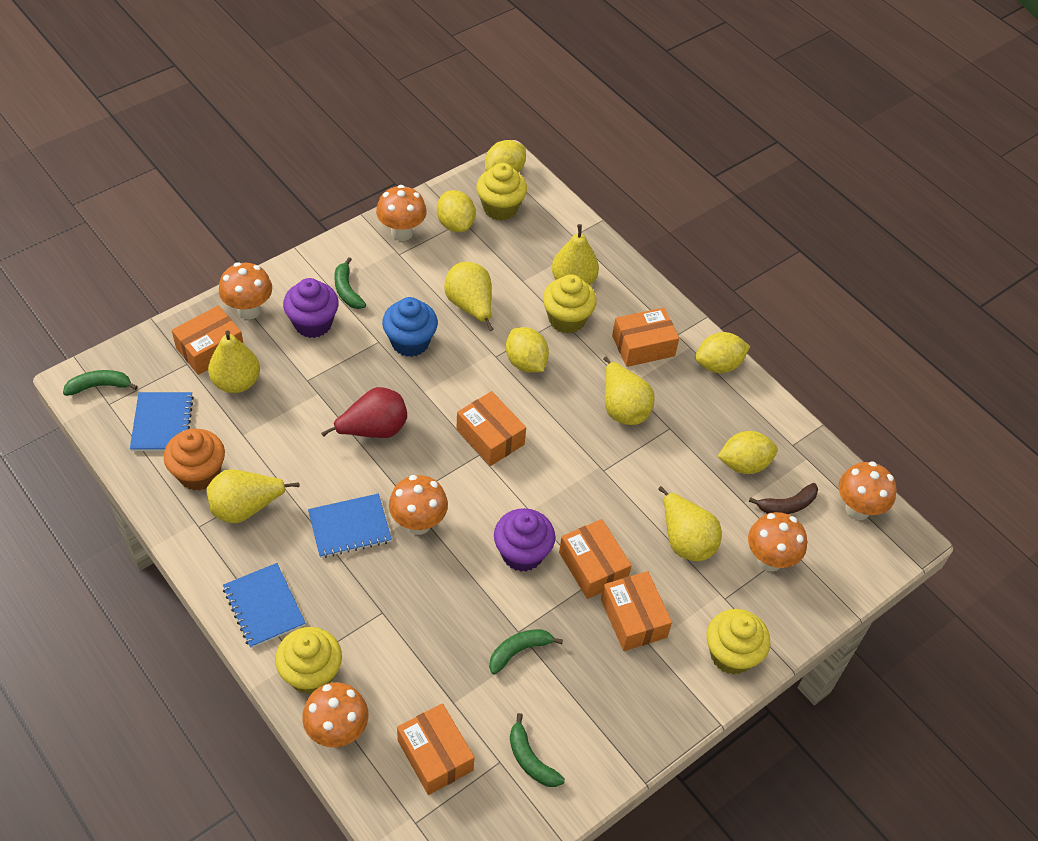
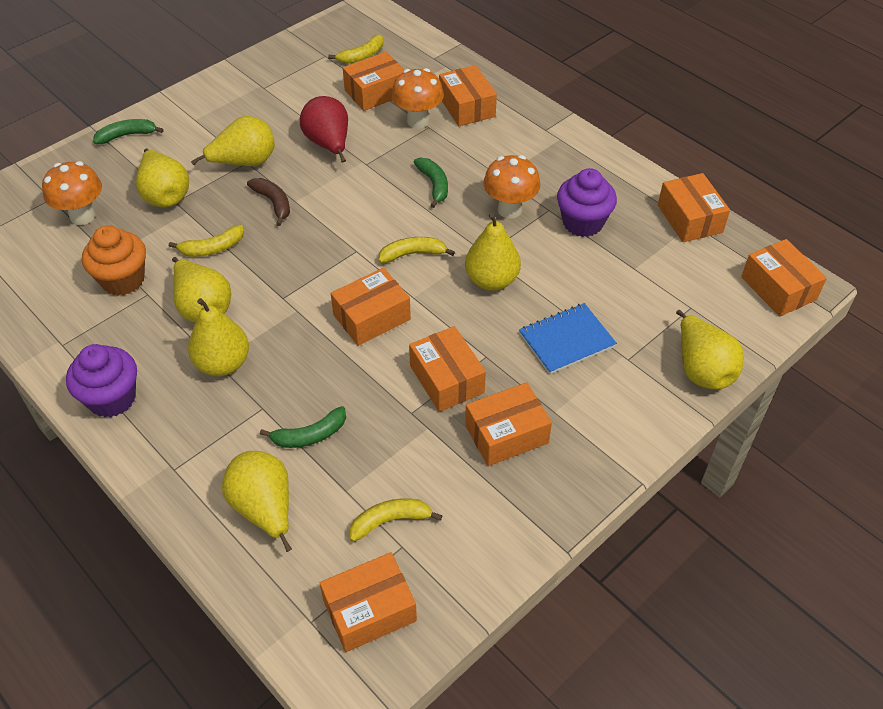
blue cupcake: 1 -> 0
blue notebook: 3 -> 1
green banana: 4 -> 3
orange box: 6 -> 8
orange mushroom: 6 -> 3
yellow banana: 0 -> 4
yellow cupcake: 4 -> 0
yellow lemon: 5 -> 0
yellow pear: 6 -> 7

